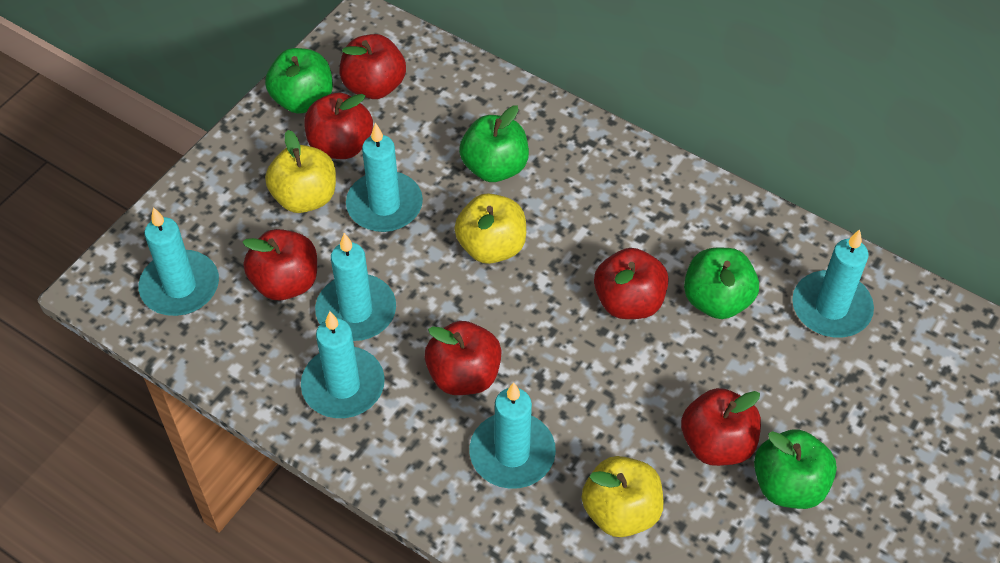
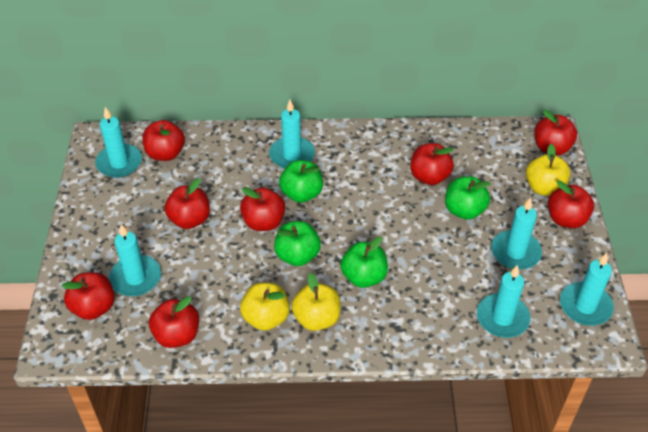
red apple: 6 -> 8

